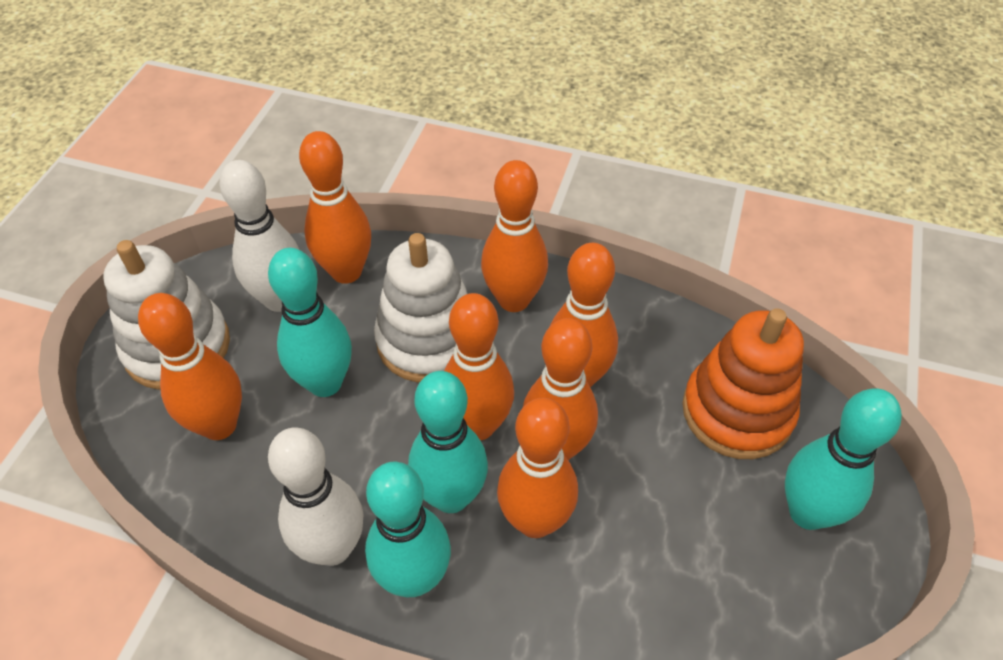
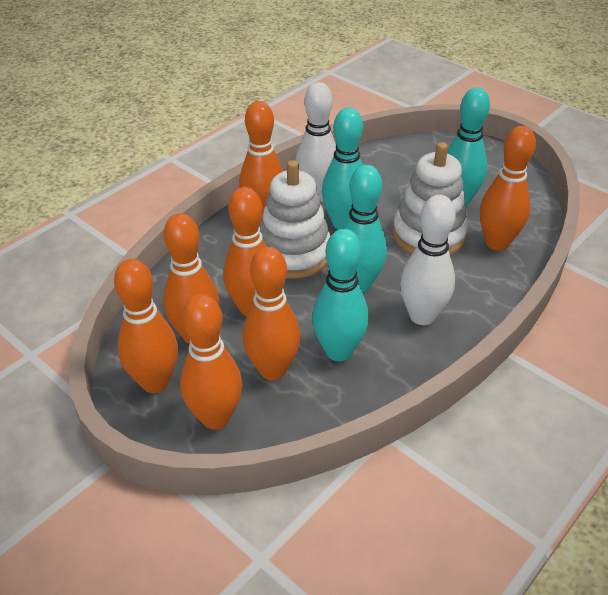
orange stacking toy: 1 -> 0

